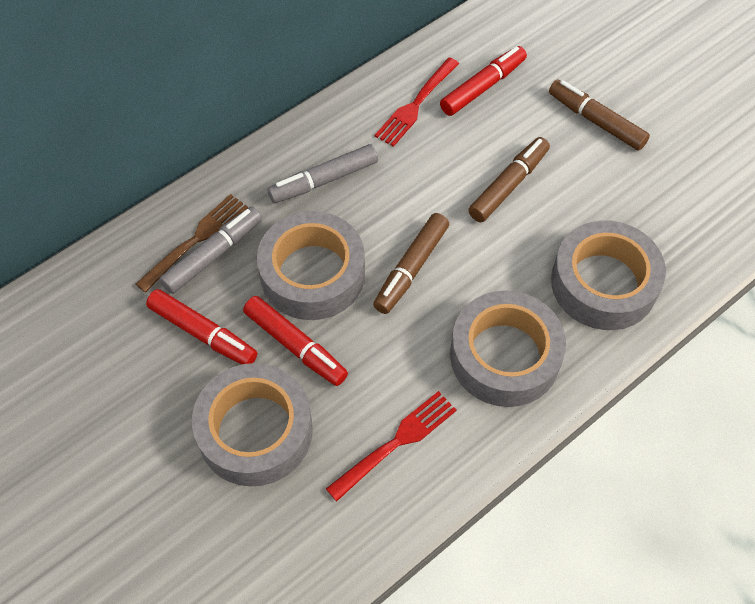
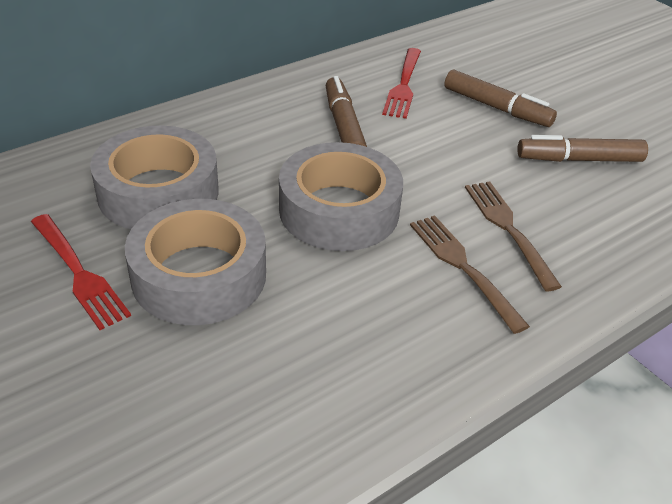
brown fork: 1 -> 2
grey marker: 2 -> 0
grey tape: 4 -> 3
red marker: 3 -> 0

